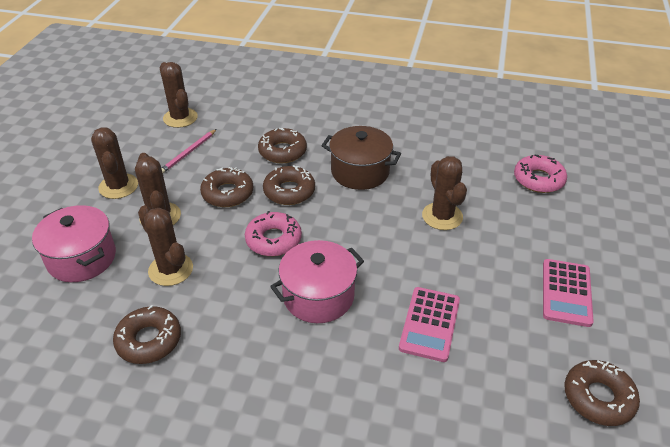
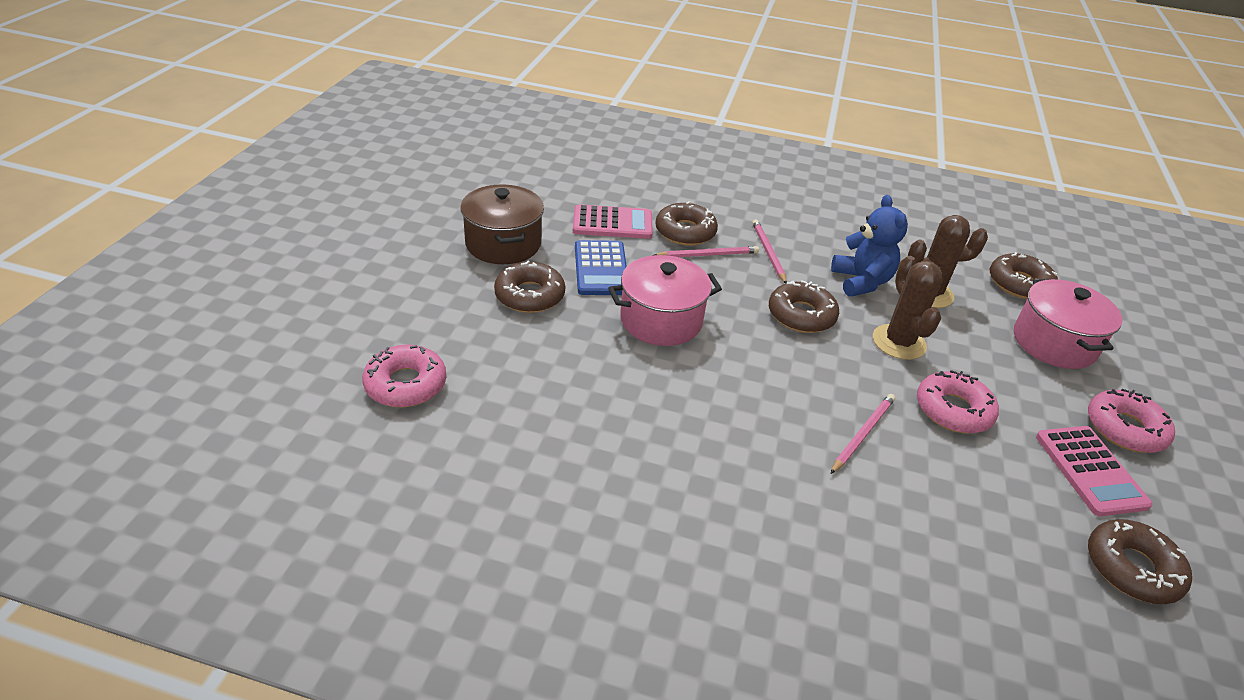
blue calculator: 0 -> 1
blue teddy bear: 0 -> 1
brown cactus: 5 -> 2
pink donut: 2 -> 3
pink pencil: 1 -> 3

